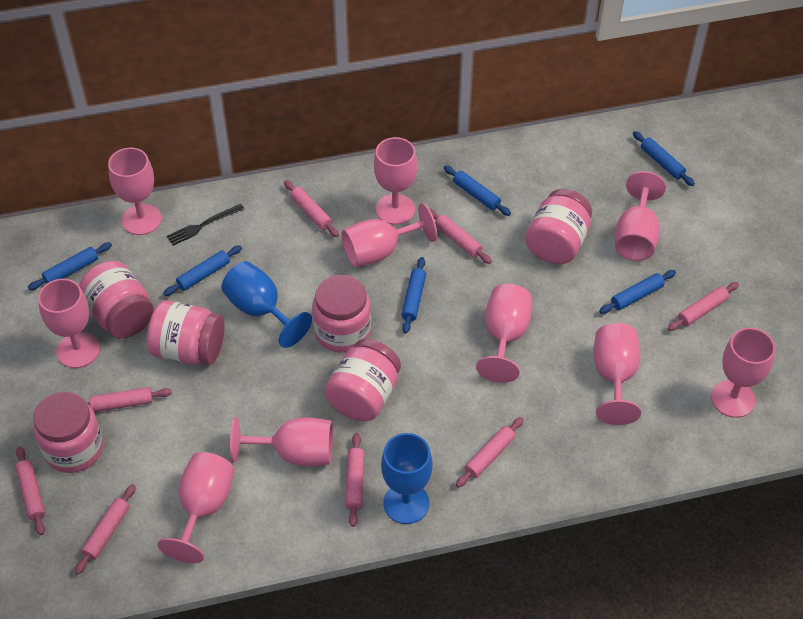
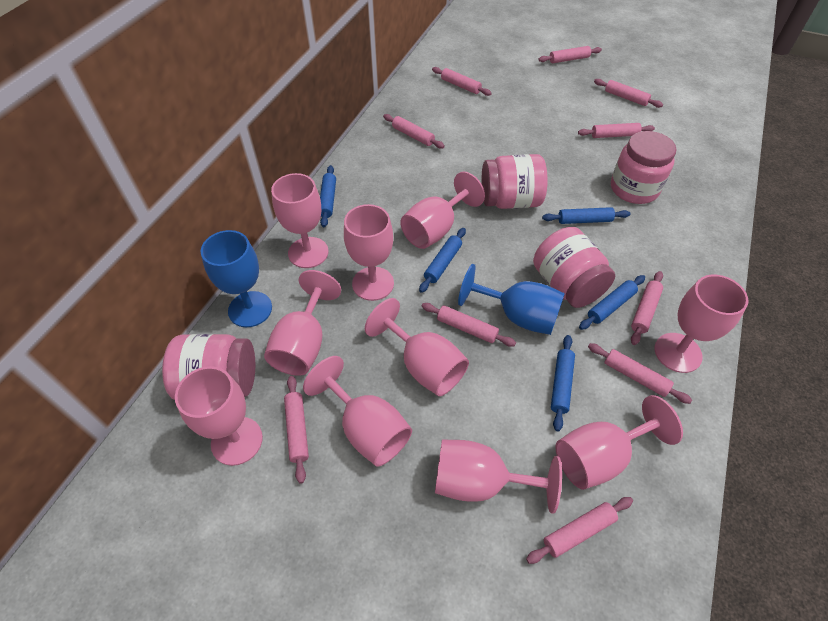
black fork: 1 -> 0
blue rolling pin: 6 -> 5
pink jar: 6 -> 4
pink rolling pin: 8 -> 10

